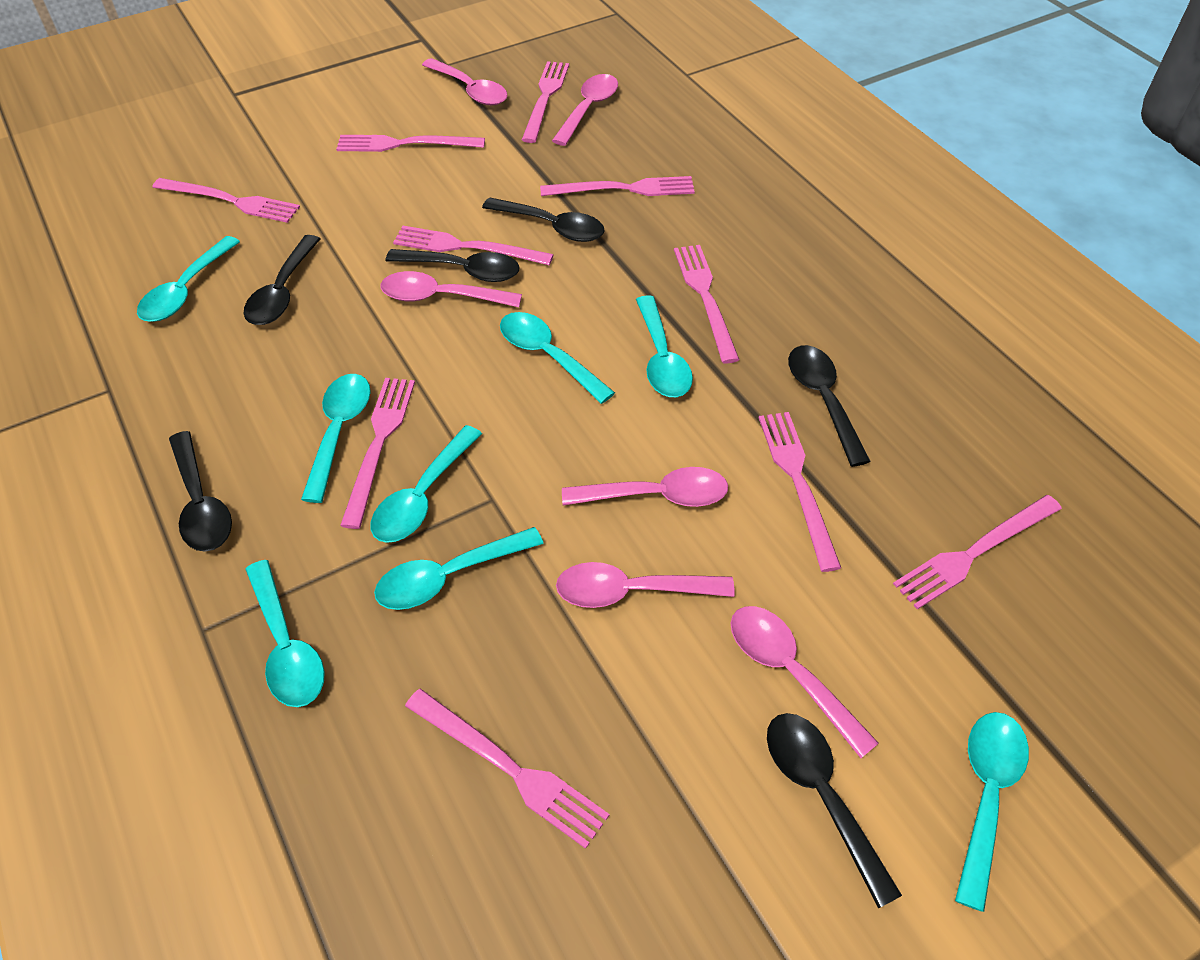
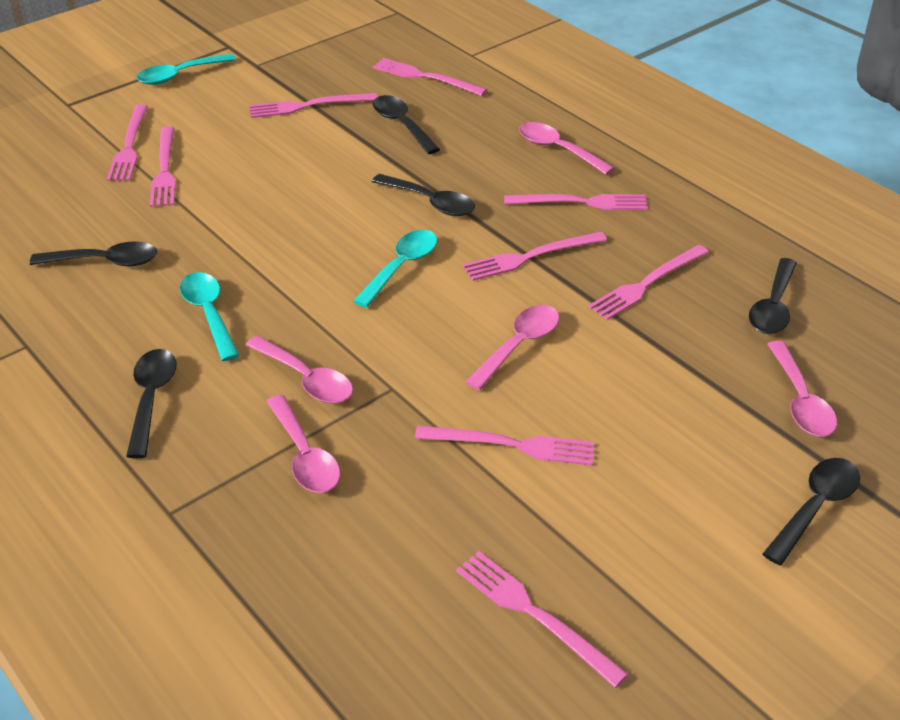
pink fork: 10 -> 9
pink spoon: 6 -> 5
turquoise spoon: 8 -> 3

